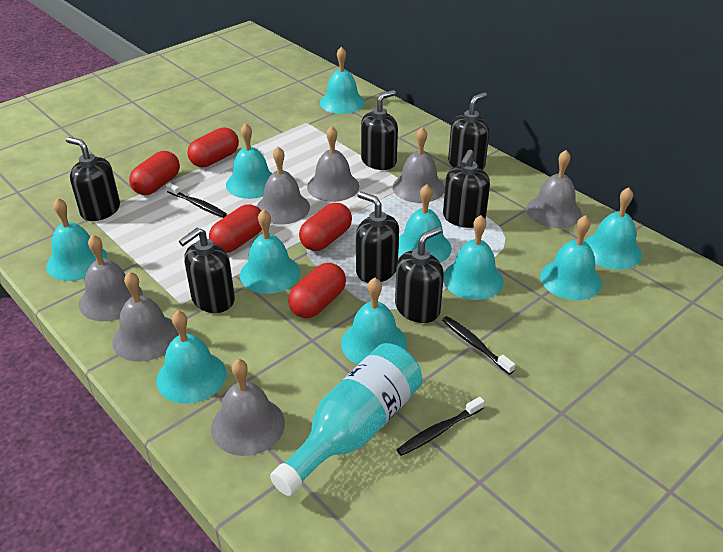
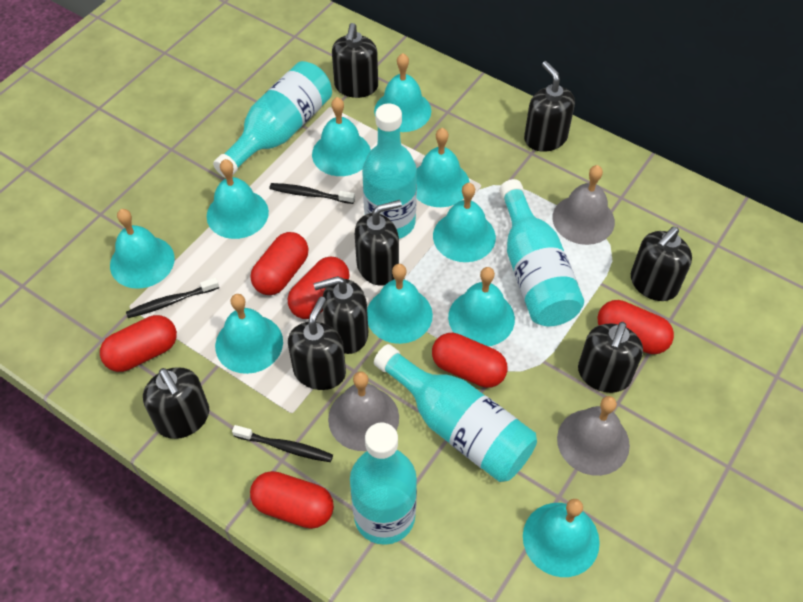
black soap dispenser: 7 -> 8
grey bell: 7 -> 3
red capsule: 5 -> 6
turquoise bottle: 1 -> 5

